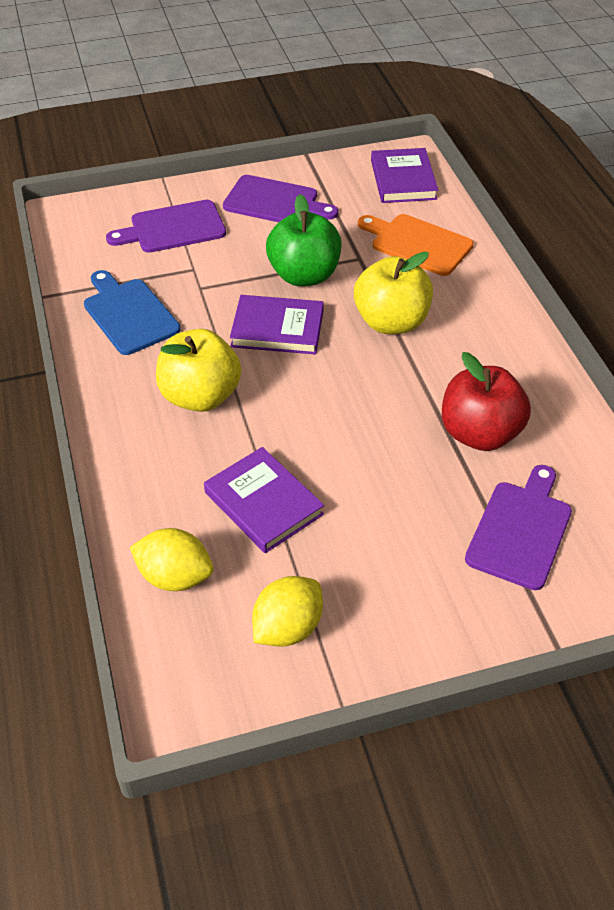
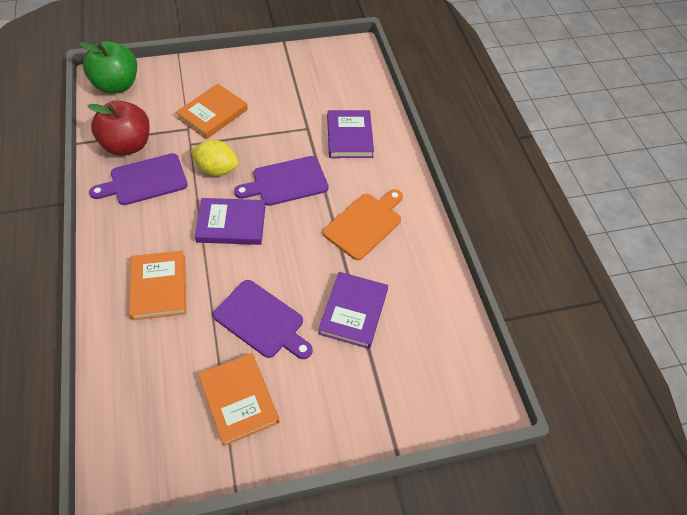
blue cutting board: 1 -> 0
orange book: 0 -> 3
yellow apple: 2 -> 0
yellow lemon: 2 -> 1

